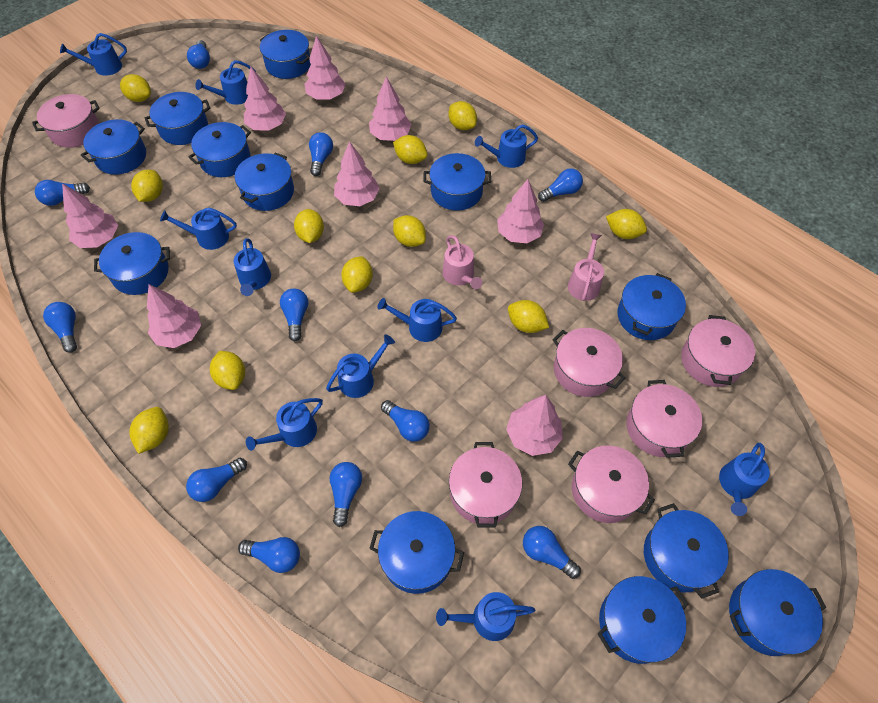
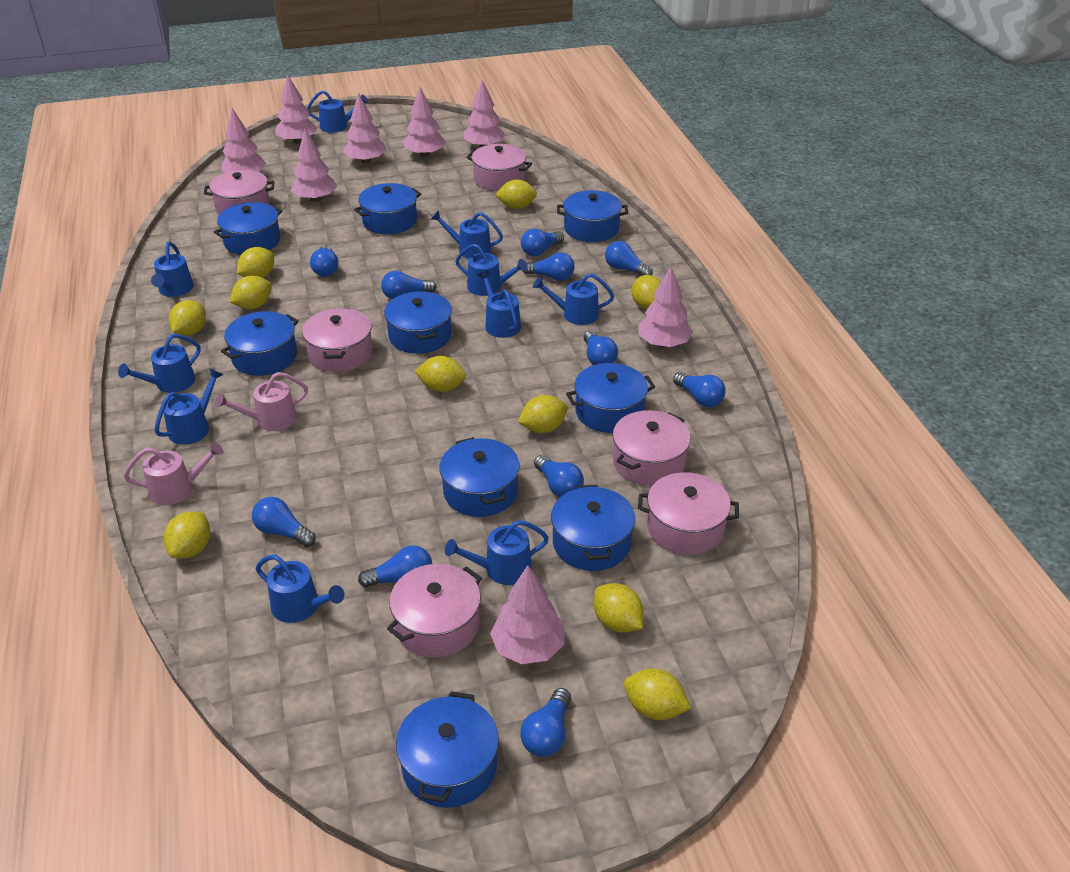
blue pot: 12 -> 9
yellow lemon: 11 -> 10

